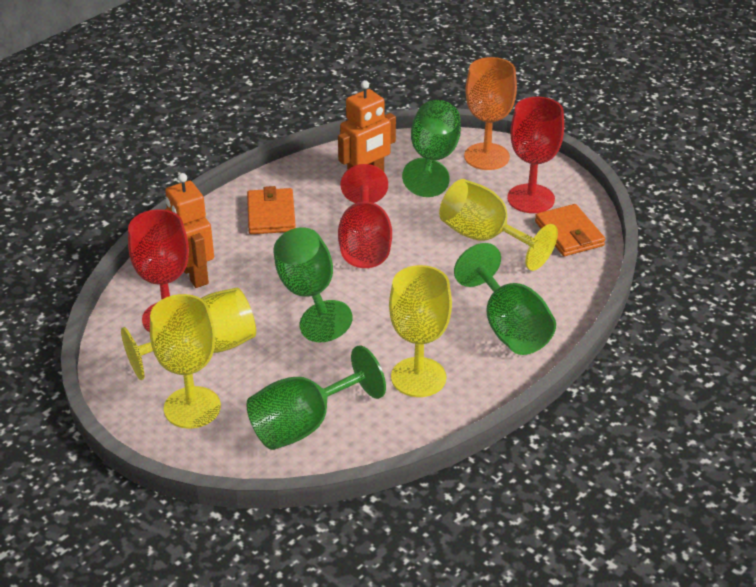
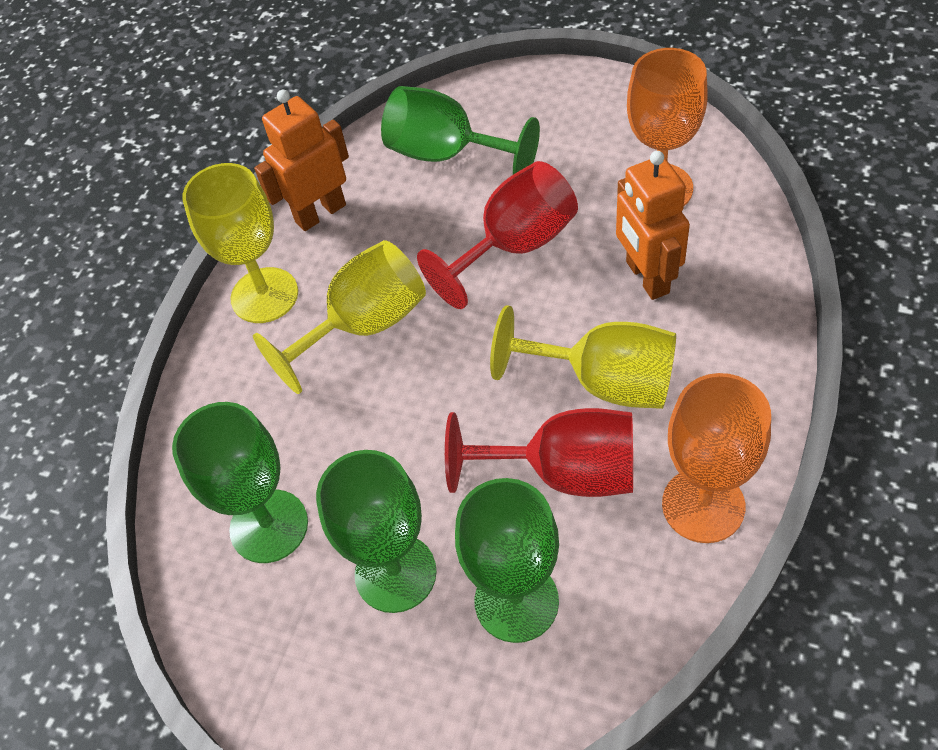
orange goblet: 1 -> 2
orange wallet: 2 -> 0
red goblet: 3 -> 2
yellow goblet: 4 -> 3

